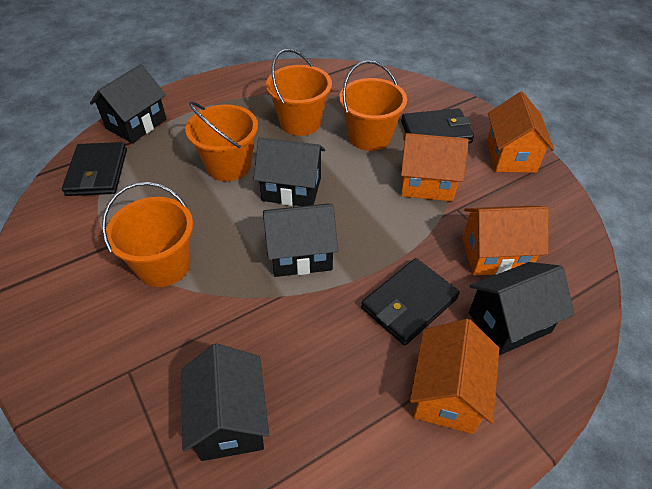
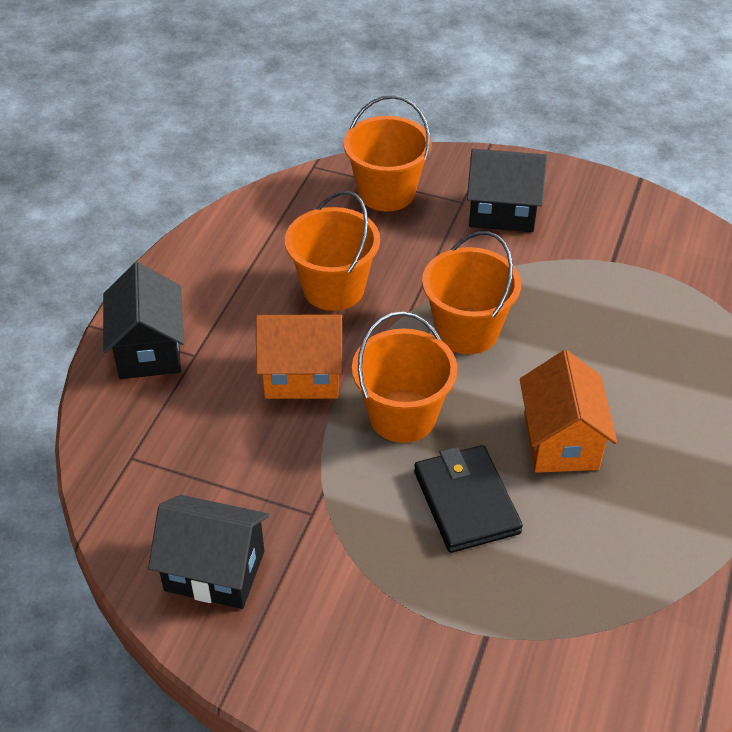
black house: 5 -> 3
black wallet: 3 -> 1
orange house: 4 -> 2

